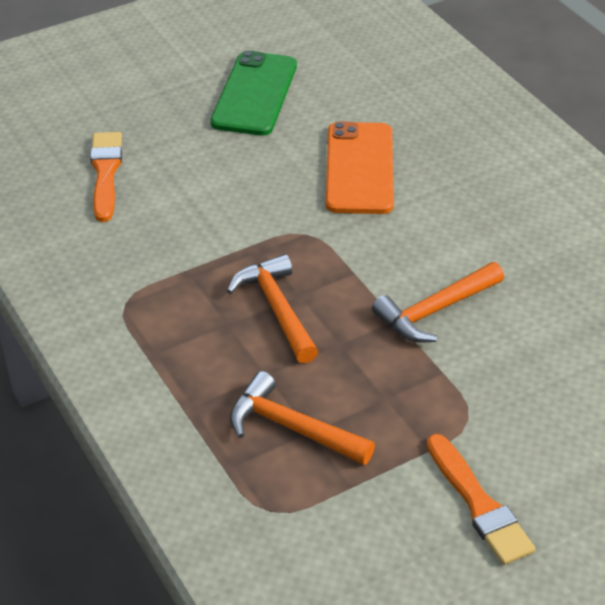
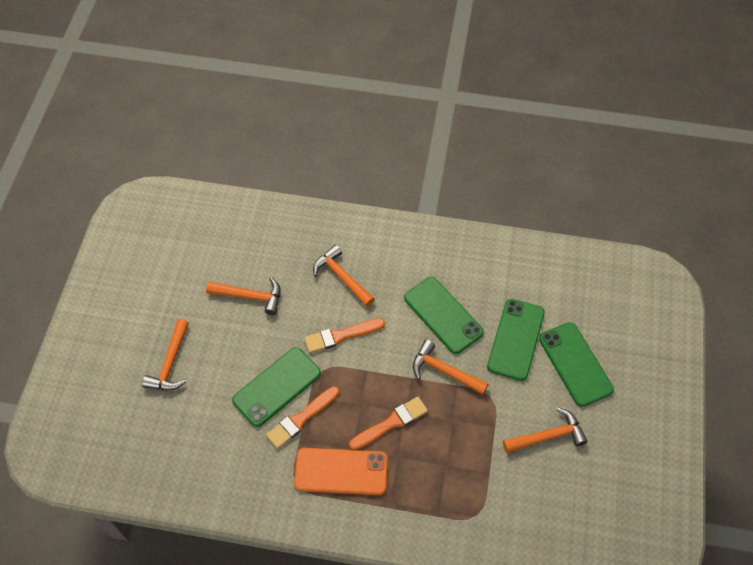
green phone: 1 -> 4
orange brush: 2 -> 3
orange hammer: 3 -> 5

